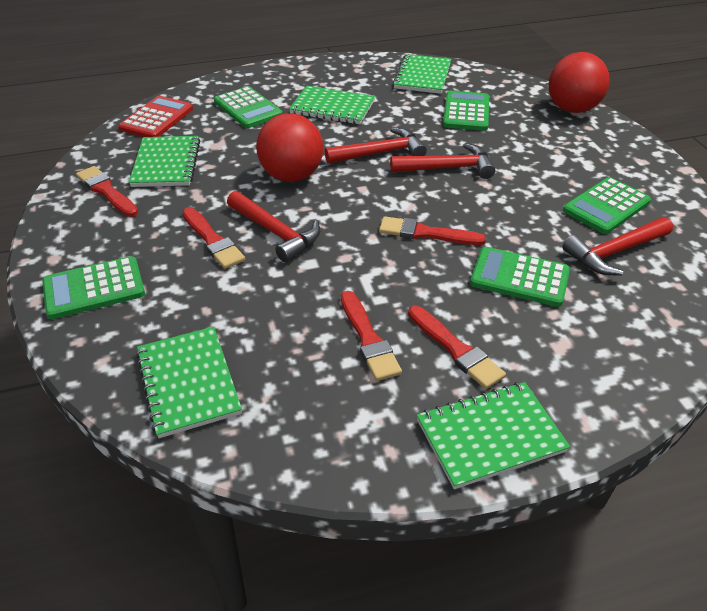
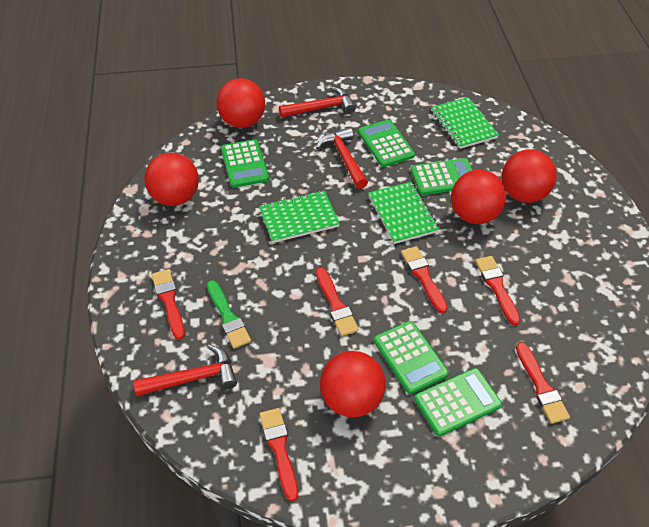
green brush: 0 -> 1
green notebook: 5 -> 3
red ball: 2 -> 5
red brush: 5 -> 6
red calculator: 1 -> 0
red hammer: 4 -> 3

